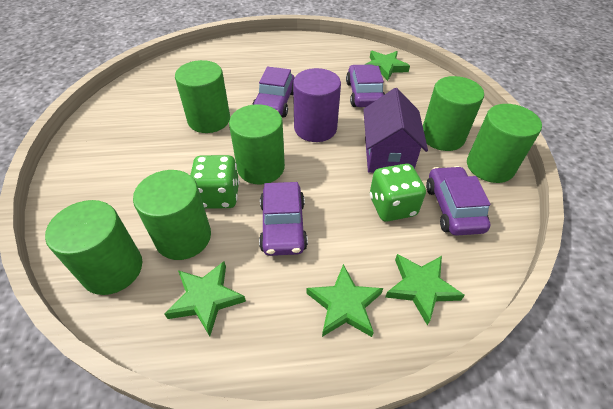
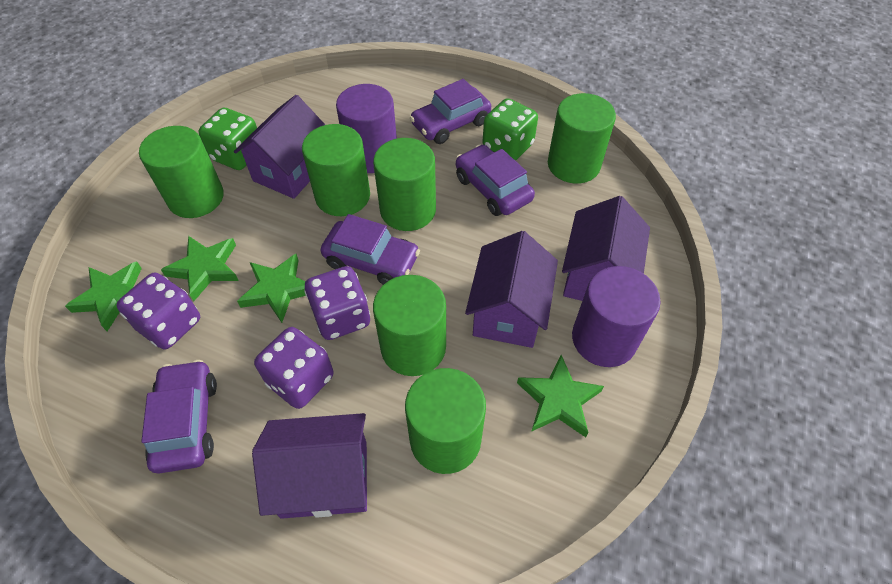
purple cylinder: 1 -> 2
purple dice: 0 -> 3
purple house: 1 -> 4

